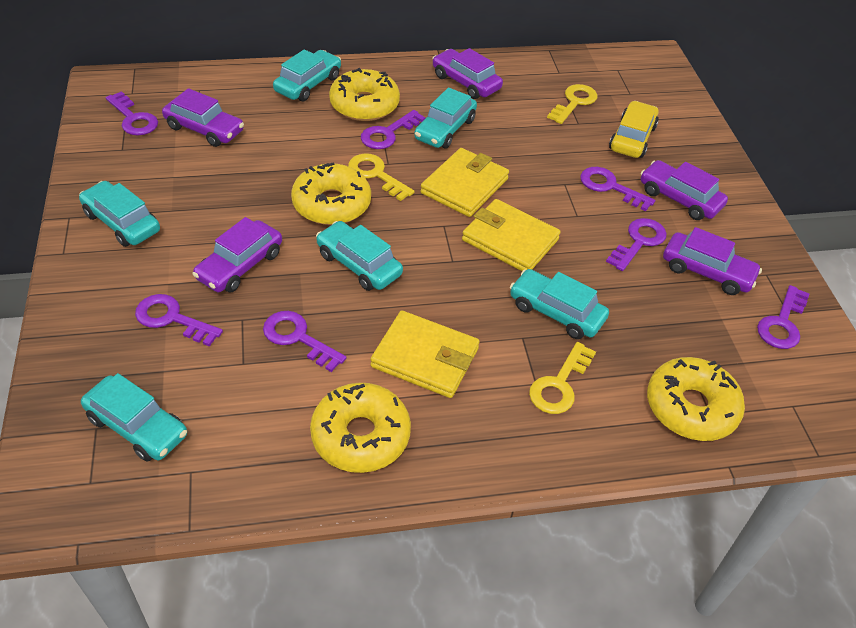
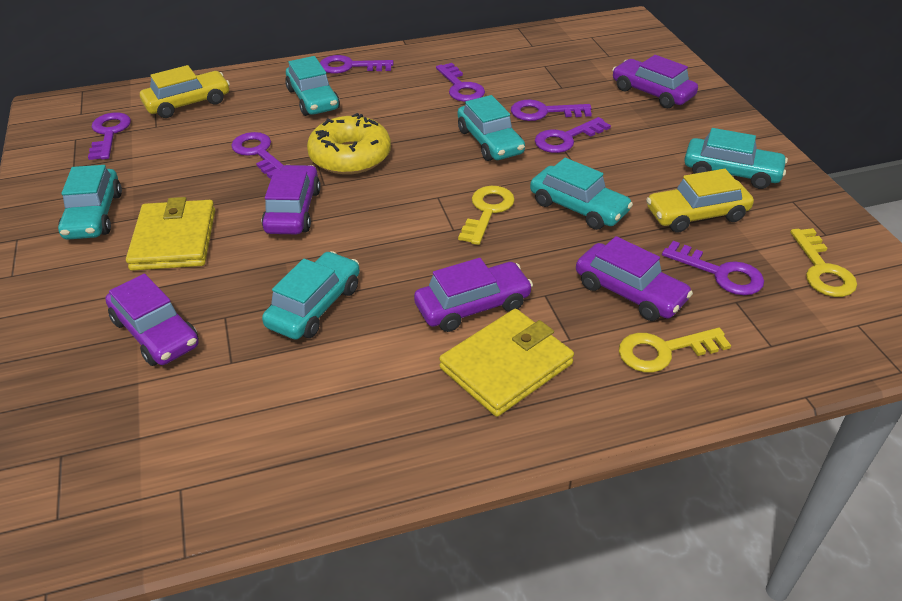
yellow car: 1 -> 2
yellow donut: 4 -> 1
yellow wallet: 3 -> 2

